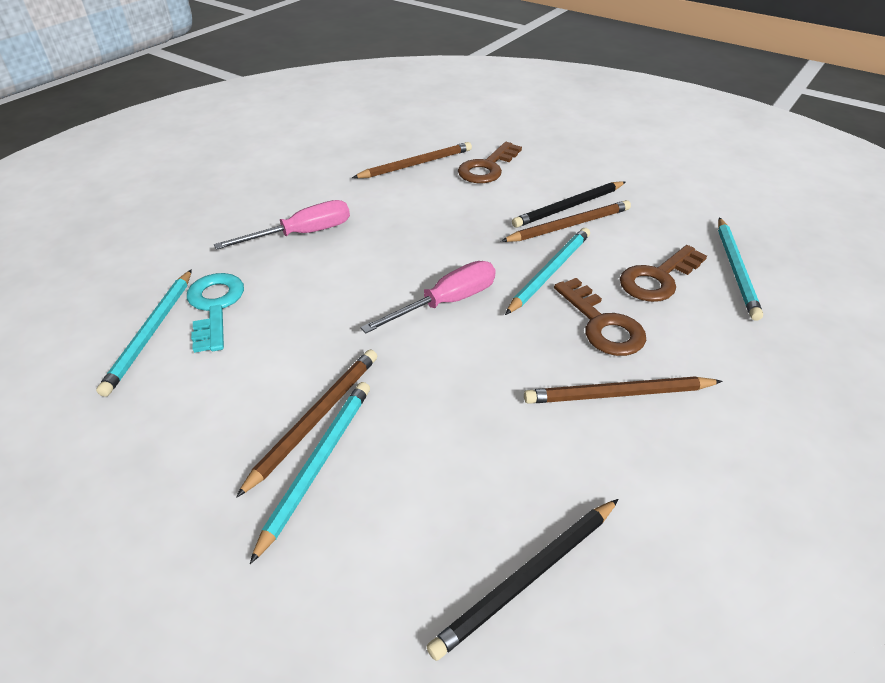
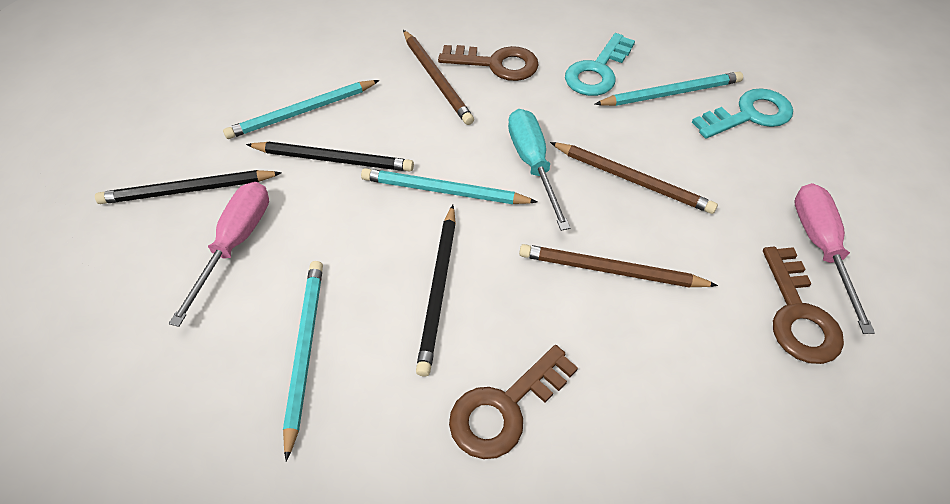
black pencil: 2 -> 3
brown pencil: 4 -> 3
turquoise key: 1 -> 2
turquoise screwdriver: 0 -> 1

